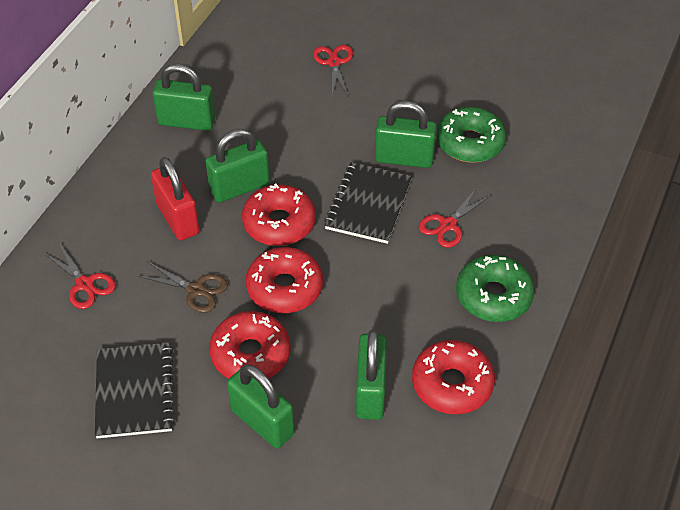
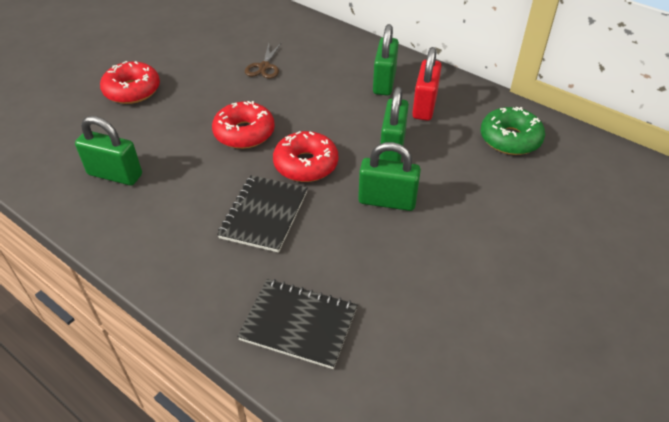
green donut: 2 -> 1
green padlock: 5 -> 4
red donut: 4 -> 3
red scissors: 3 -> 0

